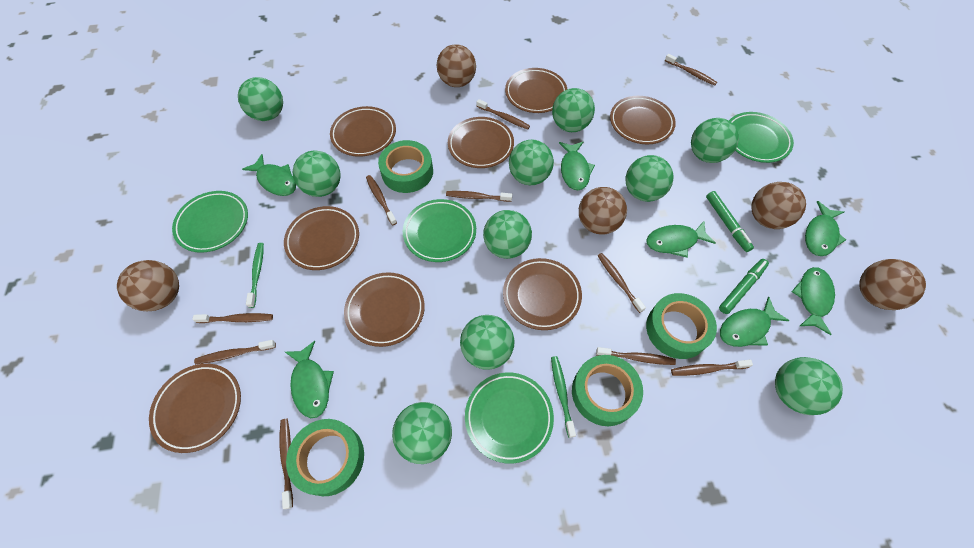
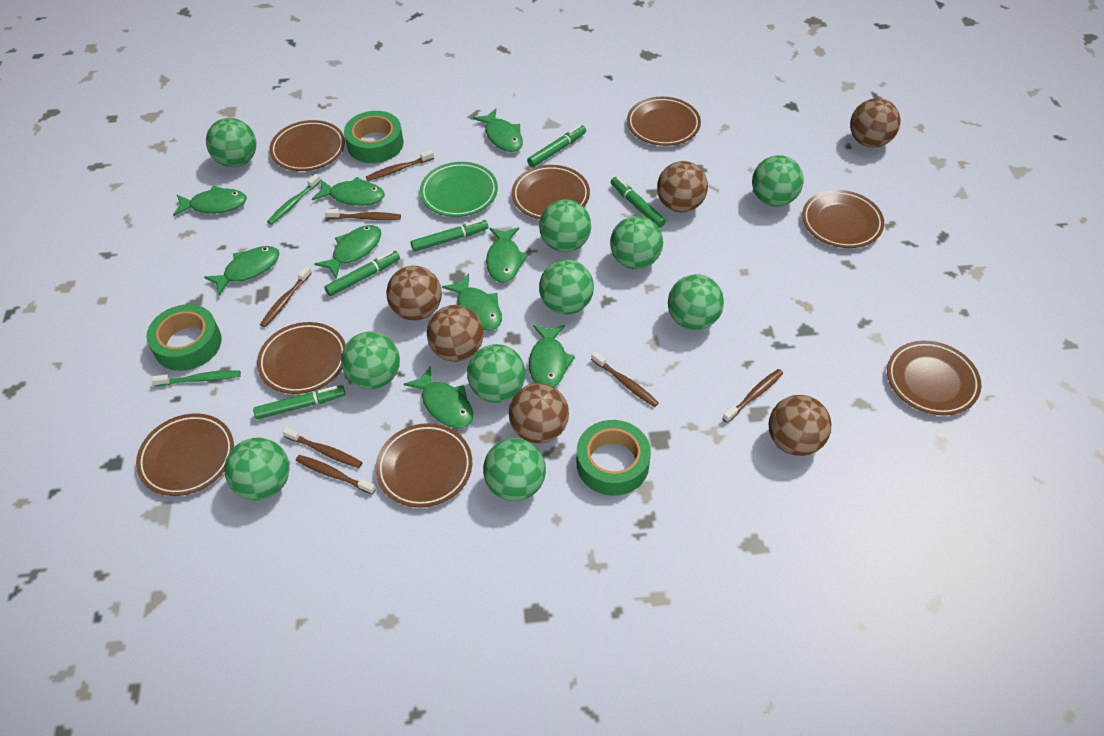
brown ball: 5 -> 6
brown toothbrush: 10 -> 7
green fish: 7 -> 9
green marker: 2 -> 5
green plate: 4 -> 1
green tape: 4 -> 3

